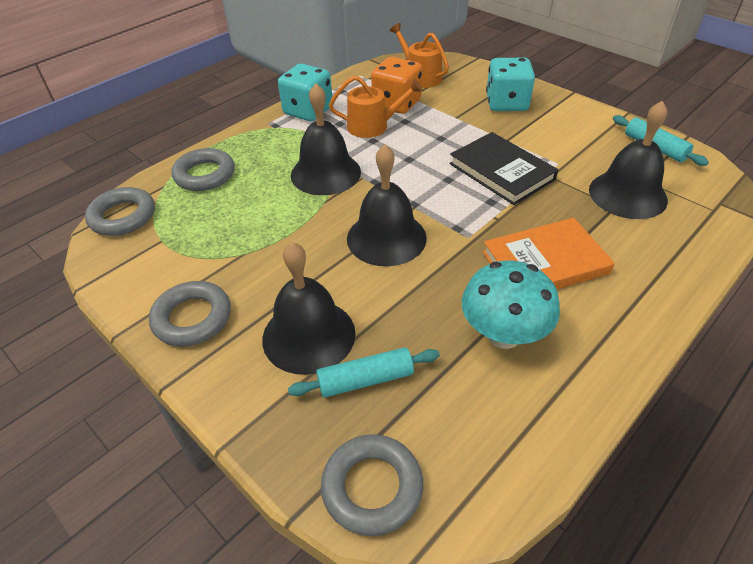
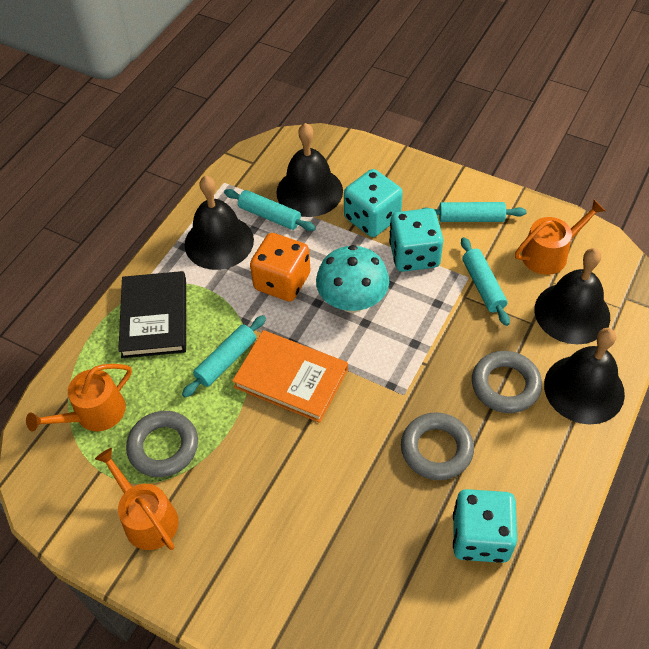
grey ring: 4 -> 3
orange watering can: 2 -> 3
turquoise dice: 2 -> 3
turquoise rolling pin: 2 -> 4

